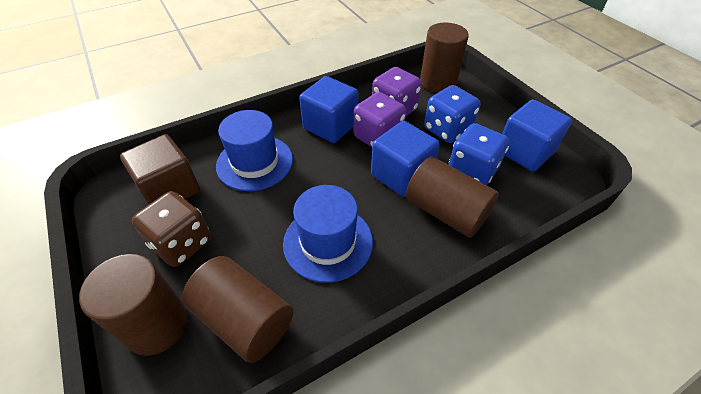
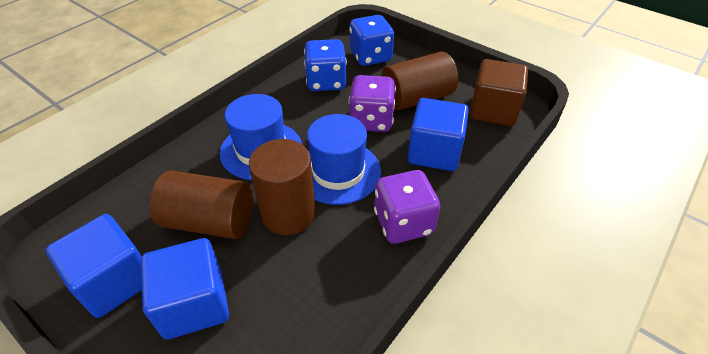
brown cylinder: 4 -> 3
brown dice: 1 -> 0

